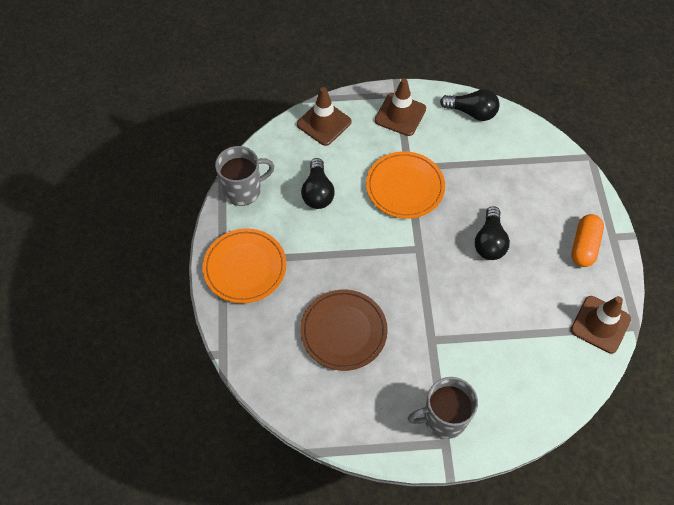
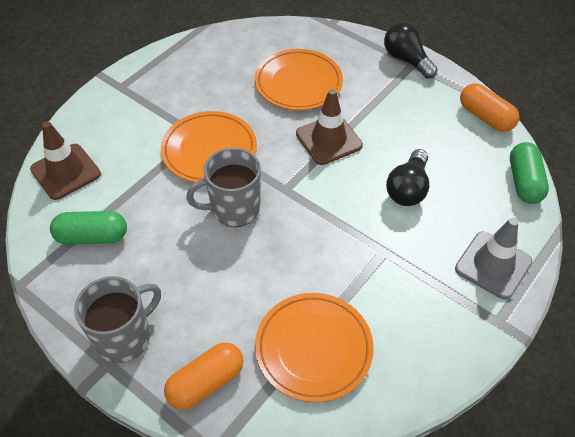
black light bulb: 3 -> 2
brown plate: 1 -> 0
brown traffic cone: 3 -> 2
green capsule: 0 -> 2
grey traffic cone: 0 -> 1
orange capsule: 1 -> 2
orange plate: 2 -> 3

